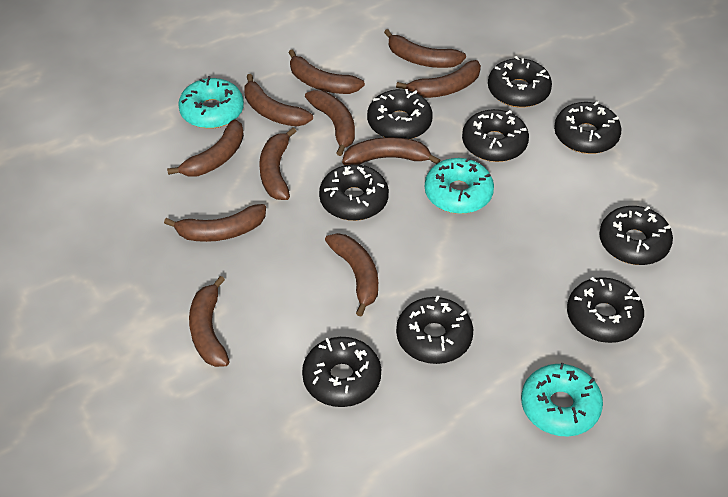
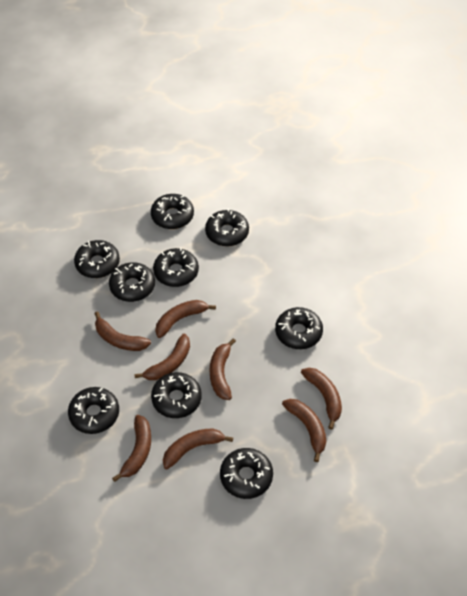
brown banana: 11 -> 8
turquoise donut: 3 -> 0

